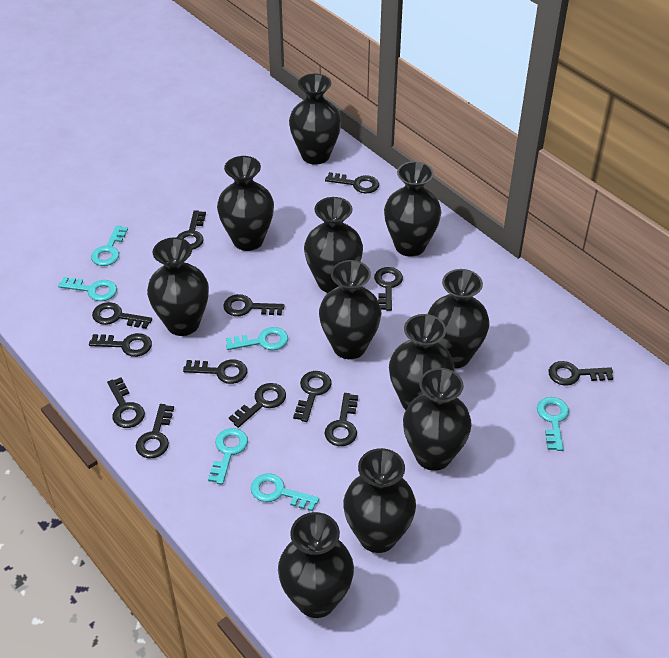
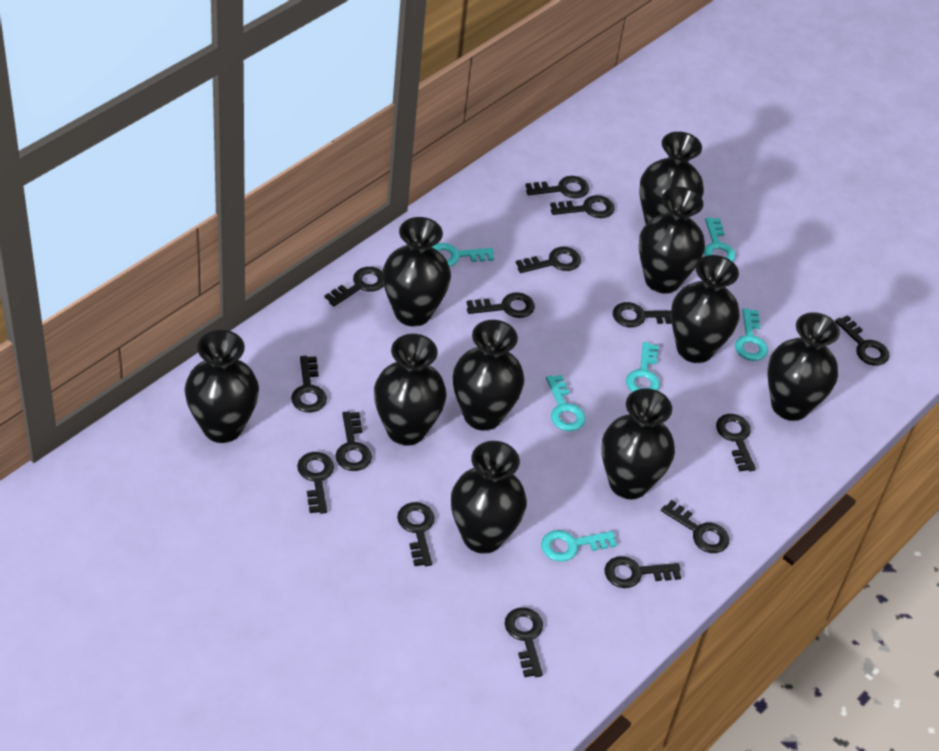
black key: 13 -> 15
black vase: 11 -> 10

